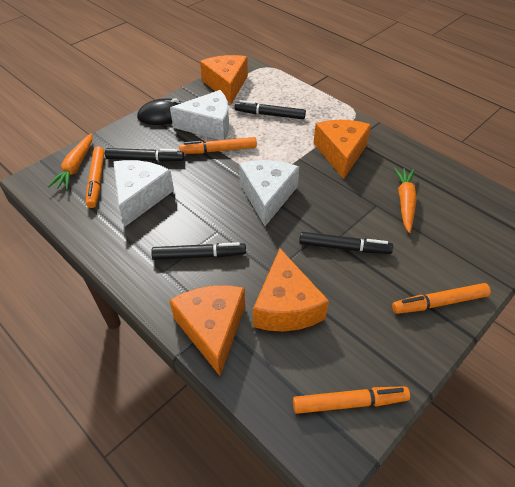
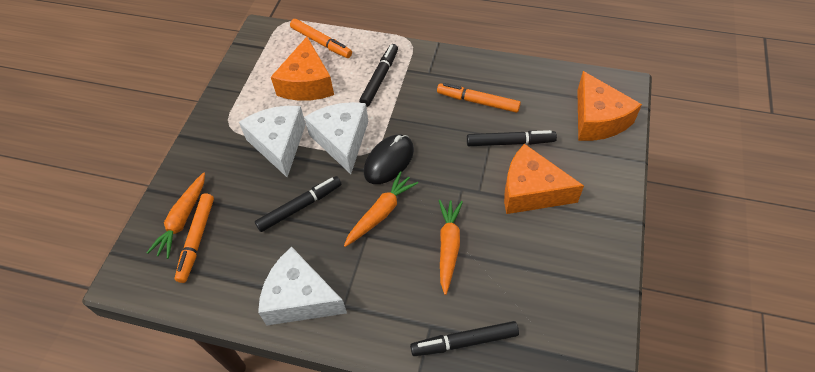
orange carrot: 2 -> 3
orange cheese: 4 -> 3
orange marker: 4 -> 3

